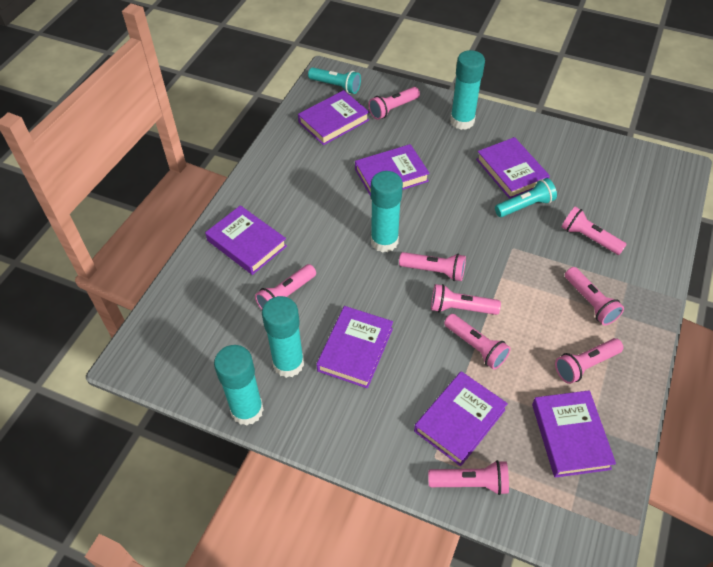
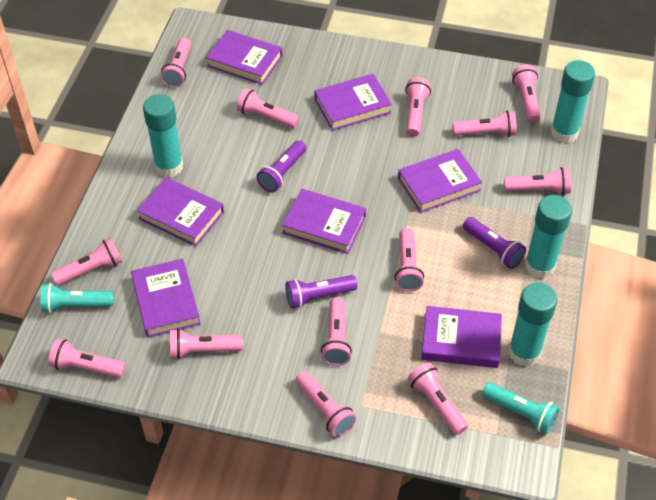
pink flashlight: 9 -> 13
purple flashlight: 0 -> 3

